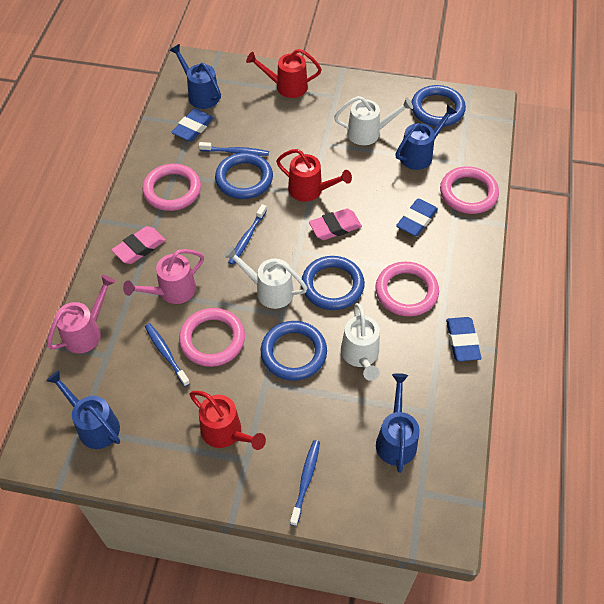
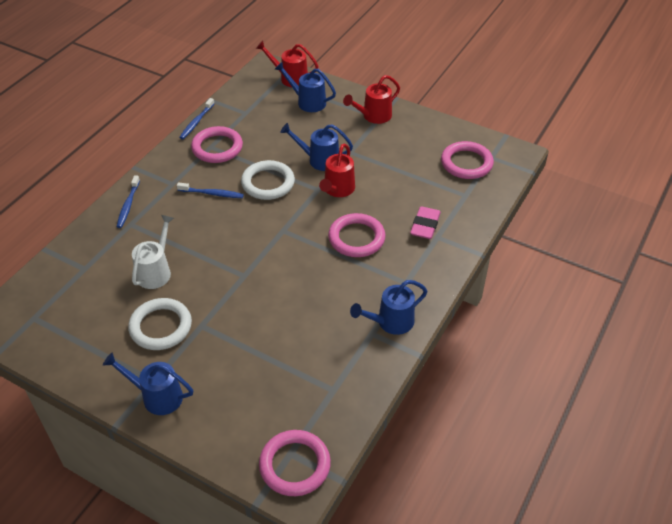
blue eraser: 3 -> 0
blue ring: 4 -> 0
blue toothbrush: 4 -> 3
pink eraser: 2 -> 1
pink watering can: 2 -> 0
white ring: 0 -> 2
white watering can: 3 -> 1

